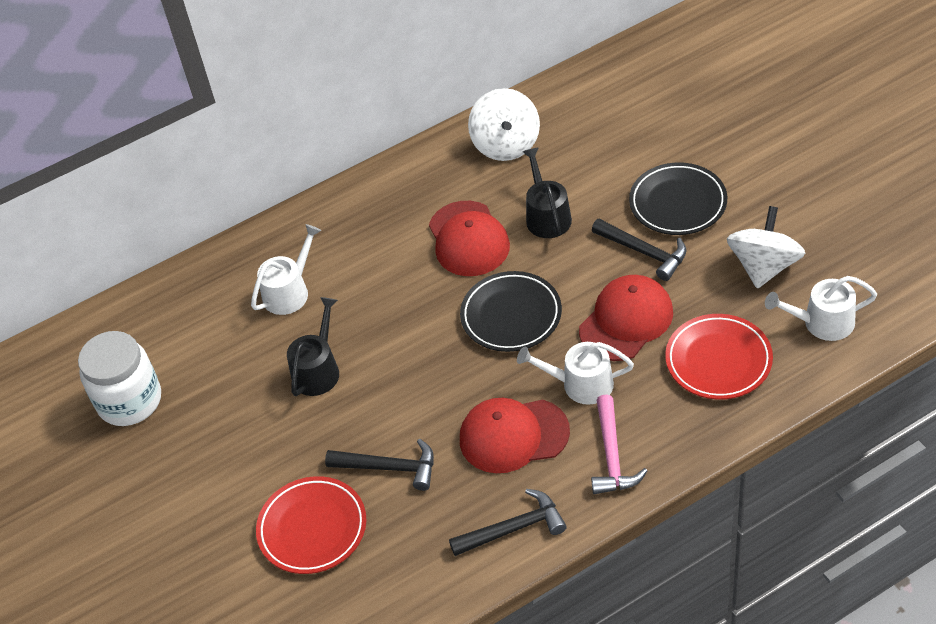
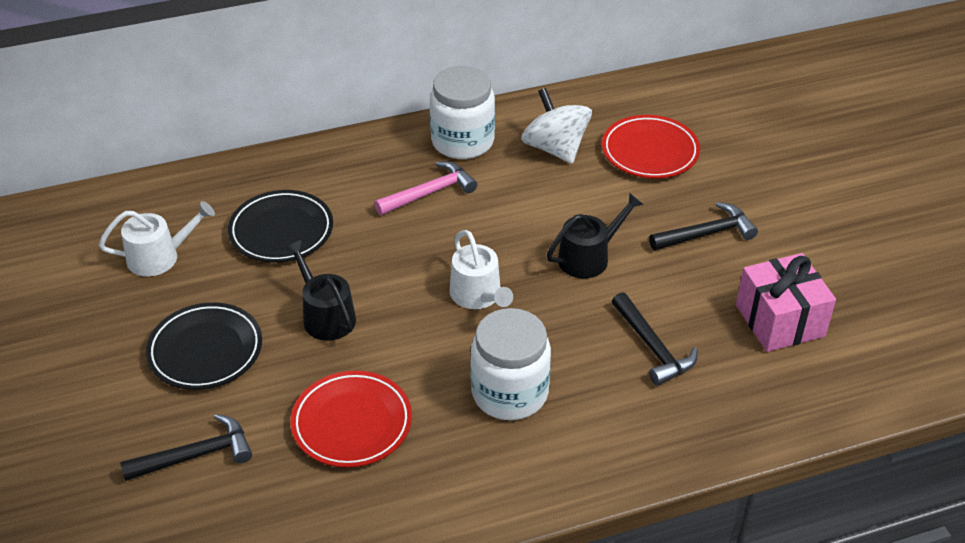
pink gift: 0 -> 1
red cap: 3 -> 0
white jar: 1 -> 2
white spinning top: 2 -> 1
white watering can: 3 -> 2

